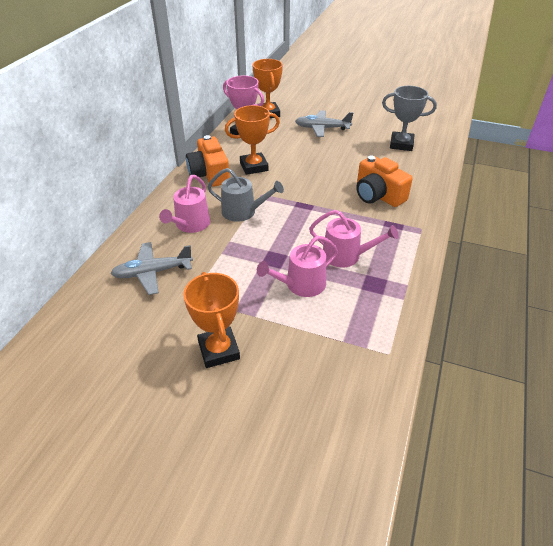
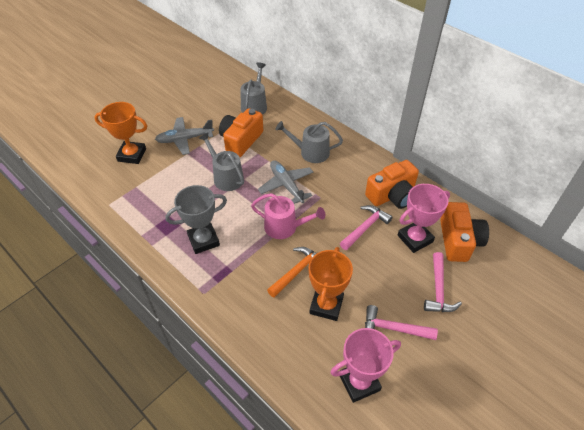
grey watering can: 1 -> 3
orange camera: 2 -> 3
orange hammer: 0 -> 1
orange trophy: 3 -> 2
pink hammer: 0 -> 3
pink trophy: 1 -> 2
pink watering can: 3 -> 1

